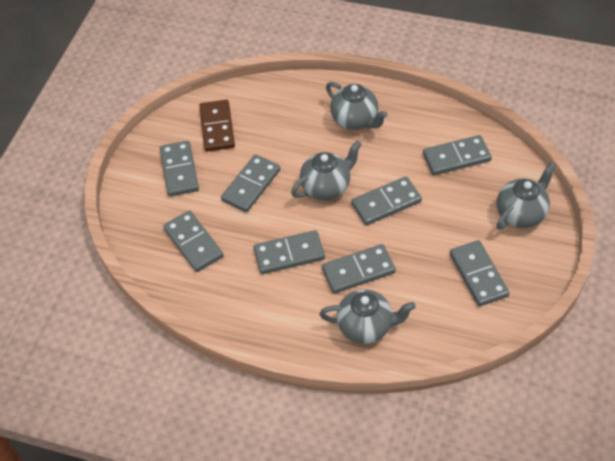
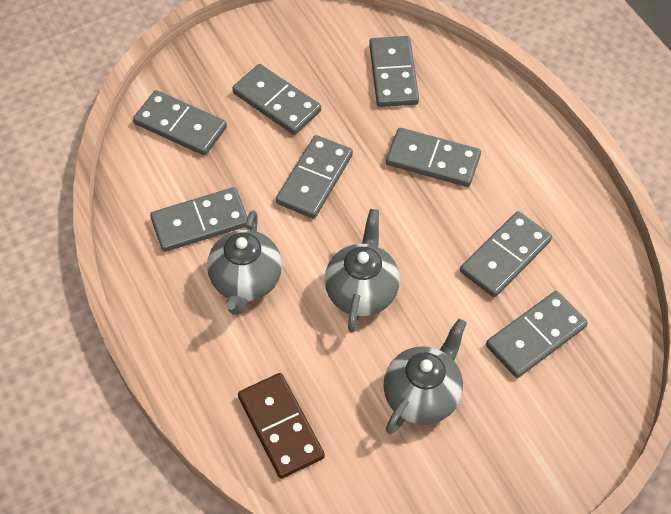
grey teapot: 4 -> 3

